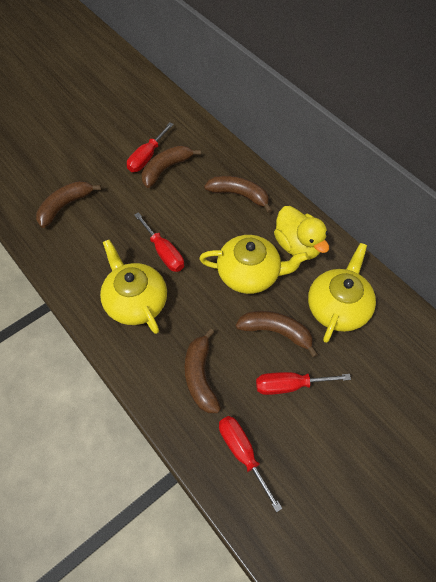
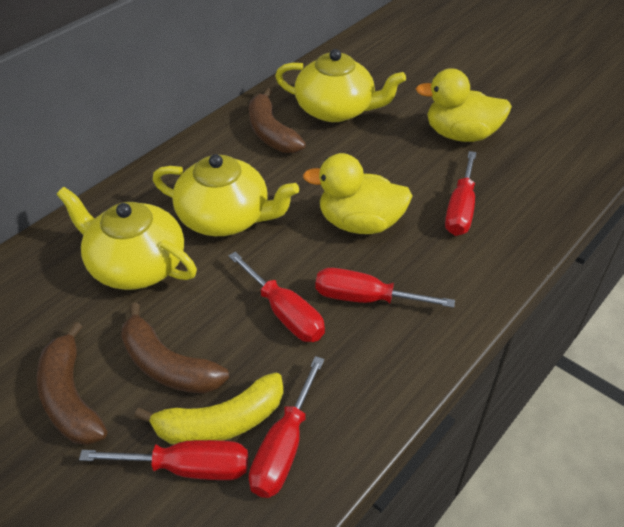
brown banana: 5 -> 3
red screwdriver: 4 -> 5
yellow banana: 0 -> 1
yellow duck: 1 -> 2

